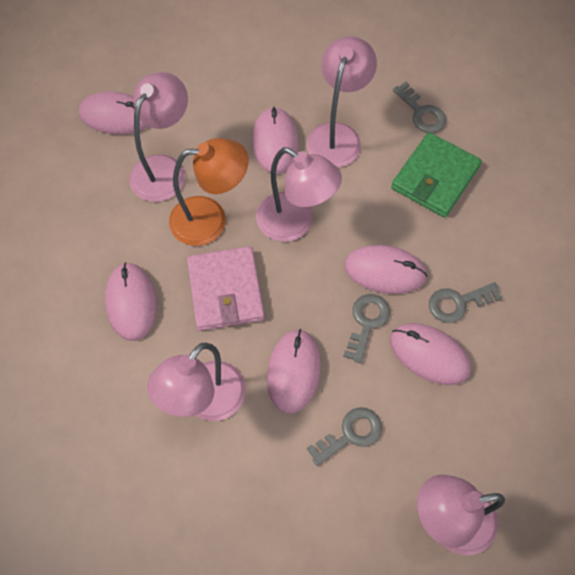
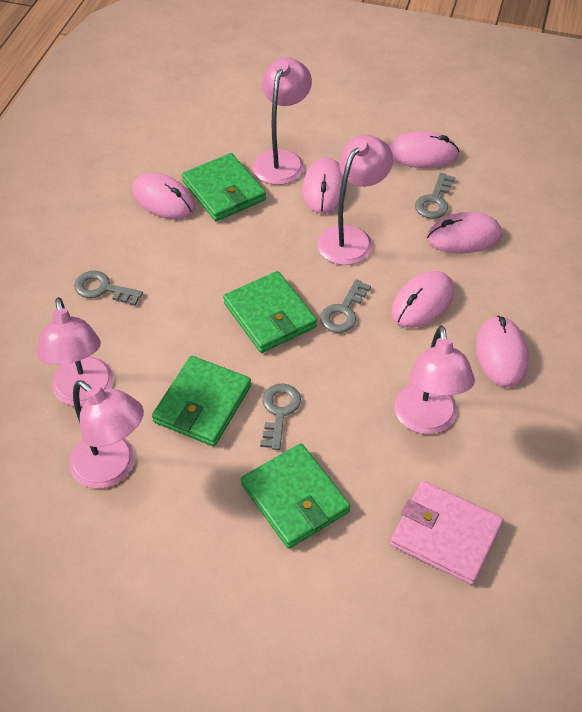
green wallet: 1 -> 4
orange lamp: 1 -> 0

